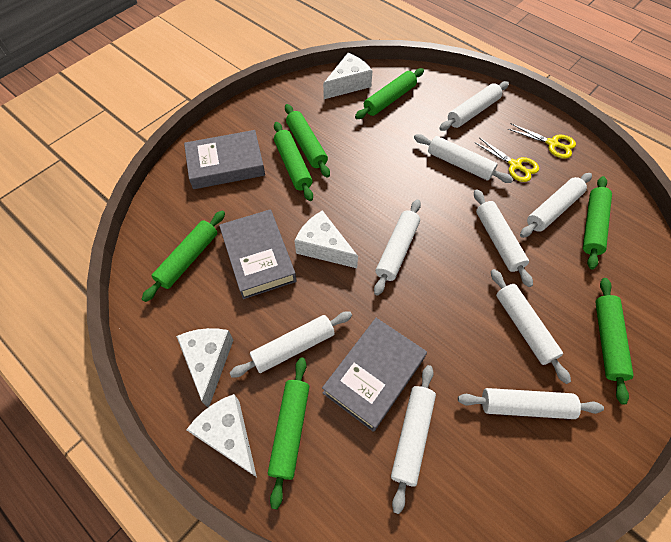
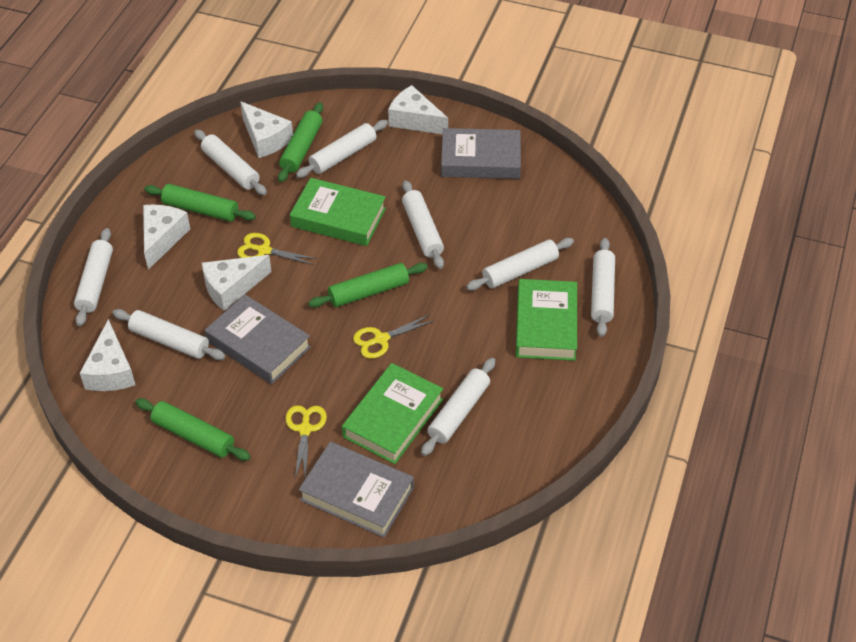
green book: 0 -> 3
green rolling pin: 7 -> 4
white cheese: 4 -> 5
white rolling pin: 9 -> 8
yellow scissors: 2 -> 3

